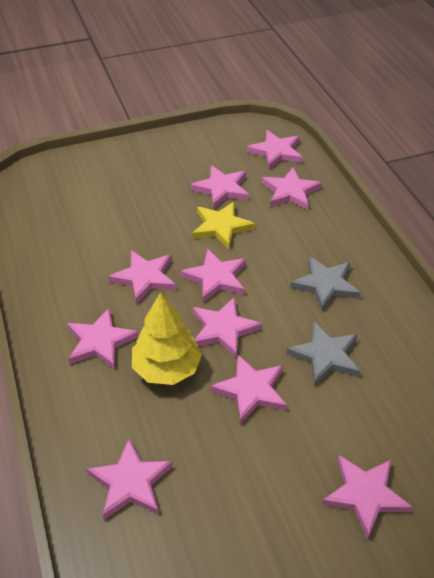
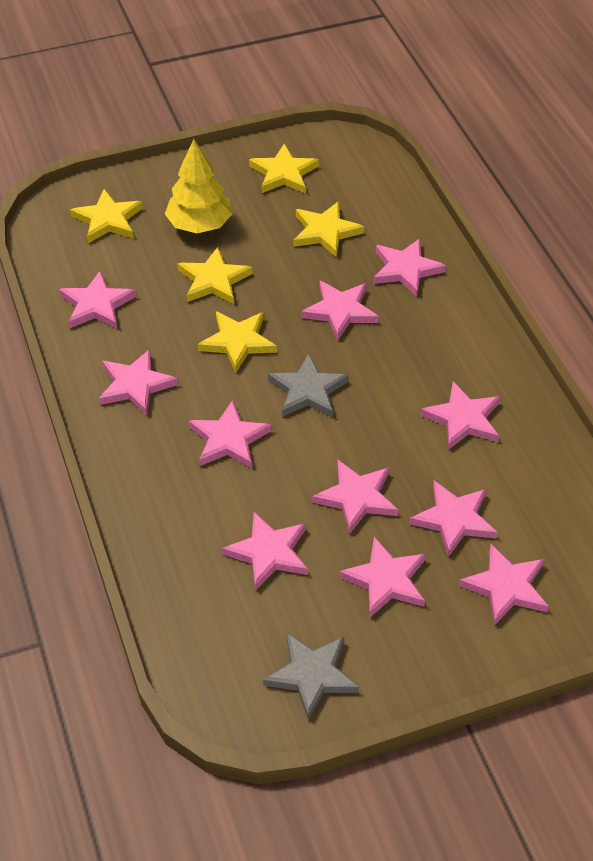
pink star: 10 -> 11
yellow star: 1 -> 5

